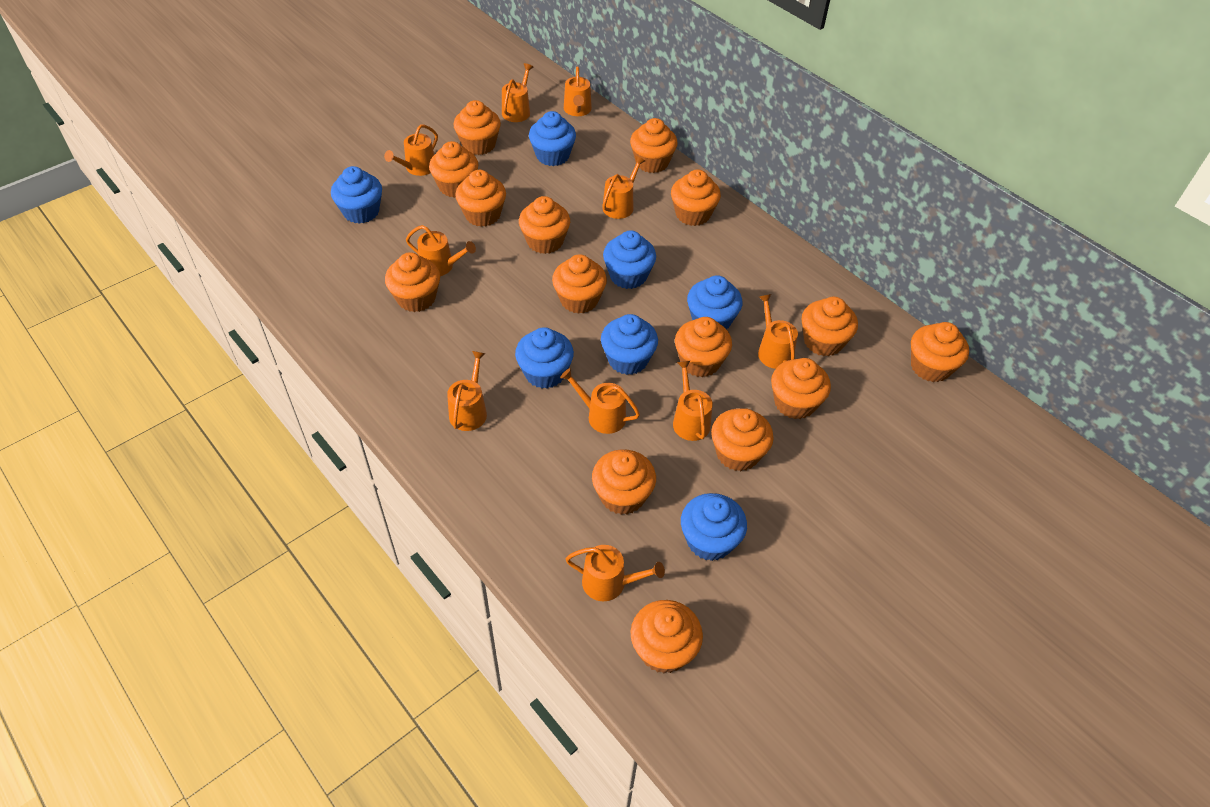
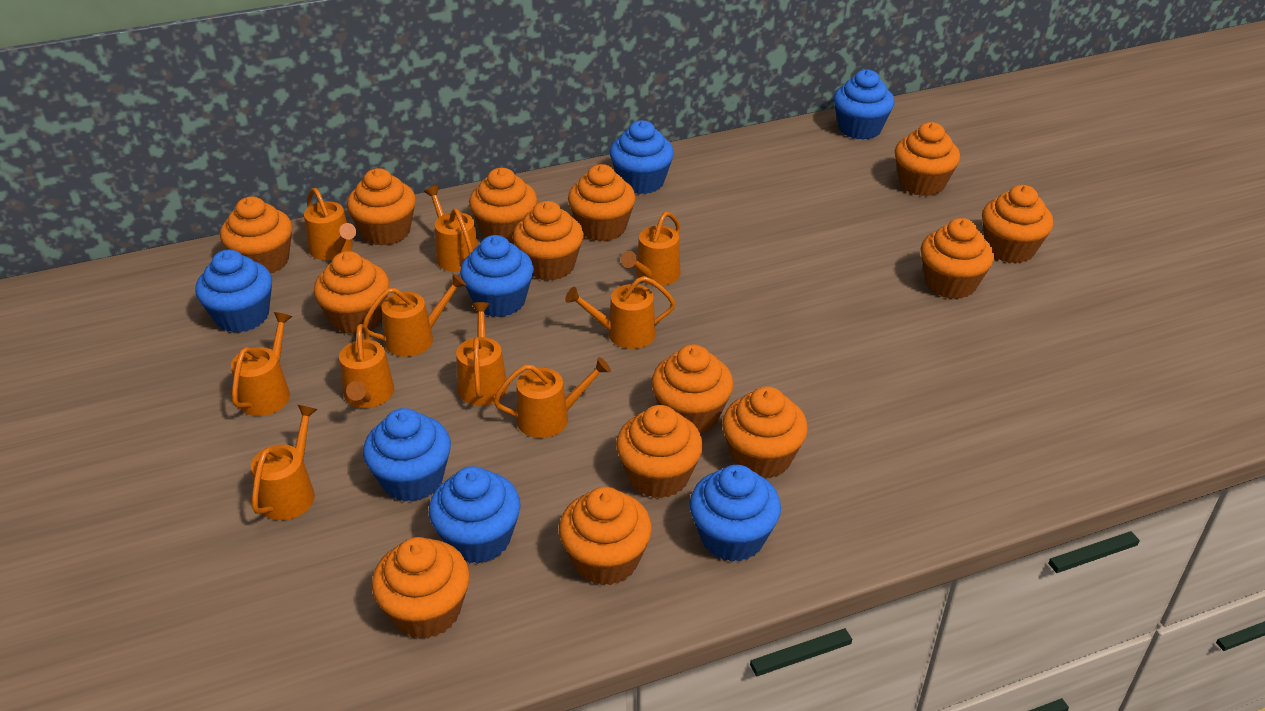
orange cupcake: 15 -> 14

